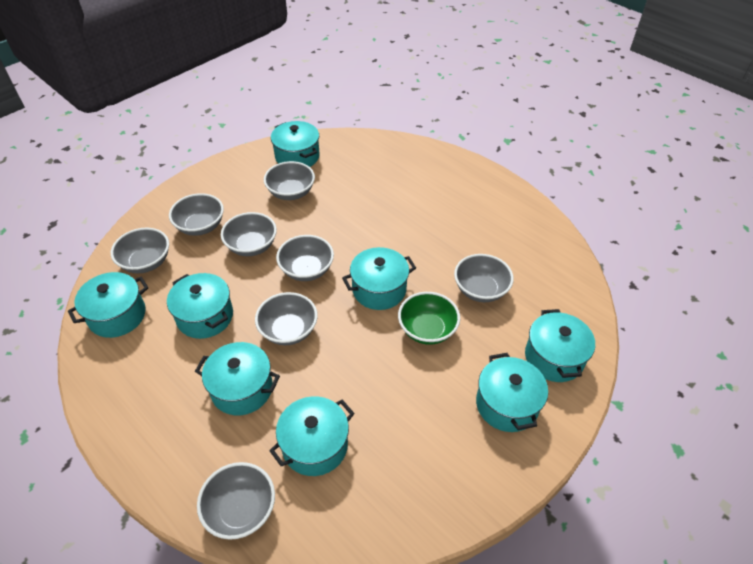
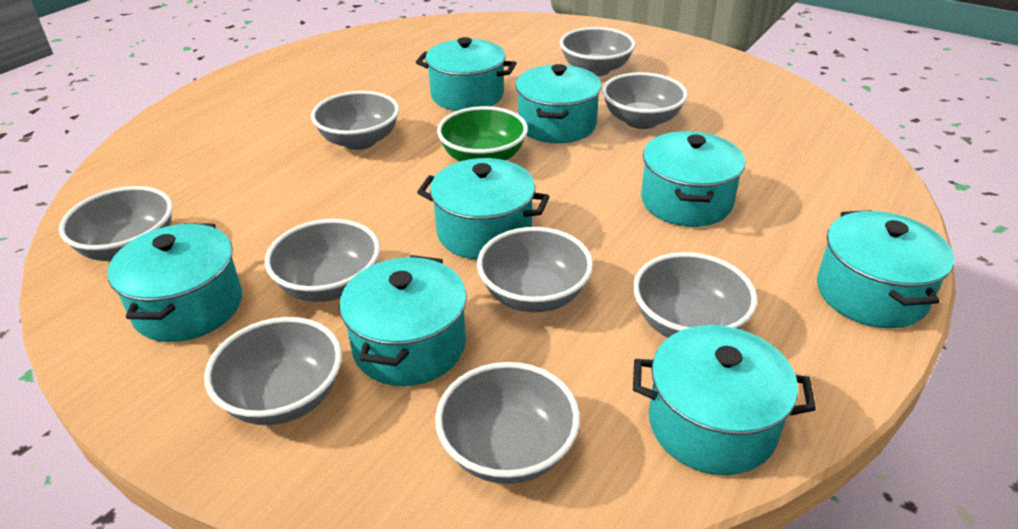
grey bowl: 8 -> 9

